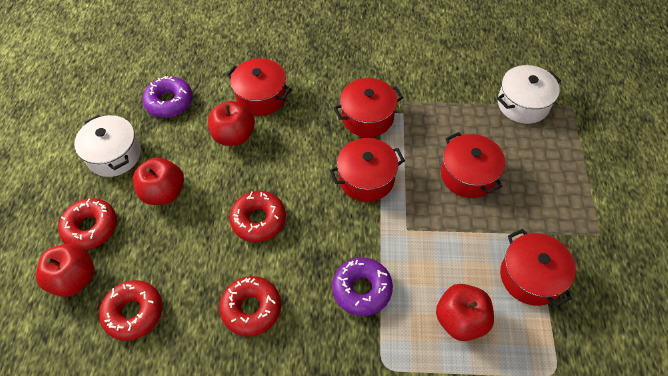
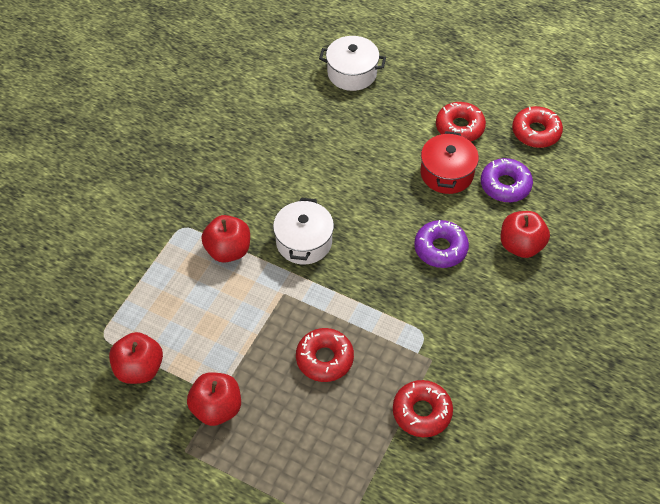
red pot: 5 -> 1

